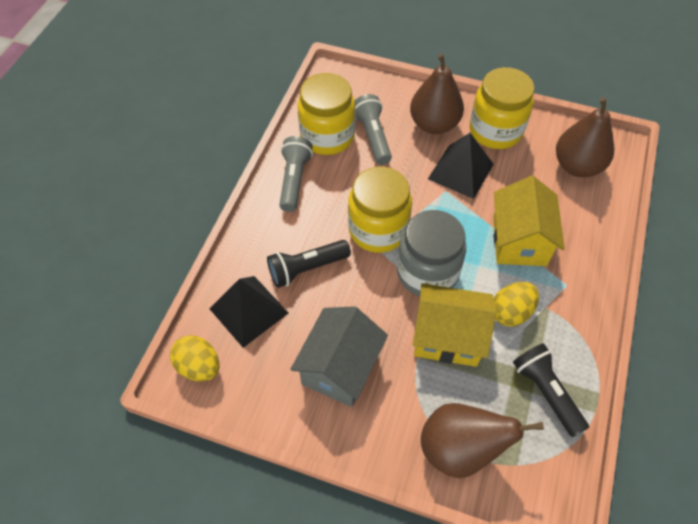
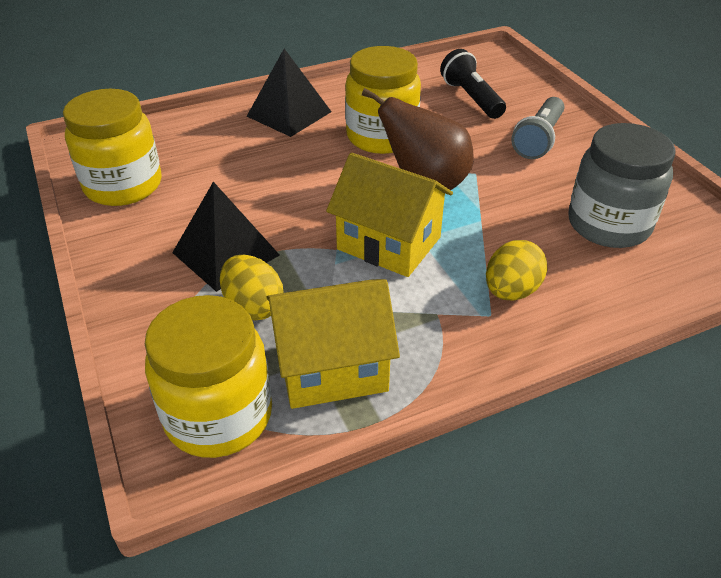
black flashlight: 2 -> 1
brown pear: 3 -> 1
grey flashlight: 2 -> 1
grey house: 1 -> 0

